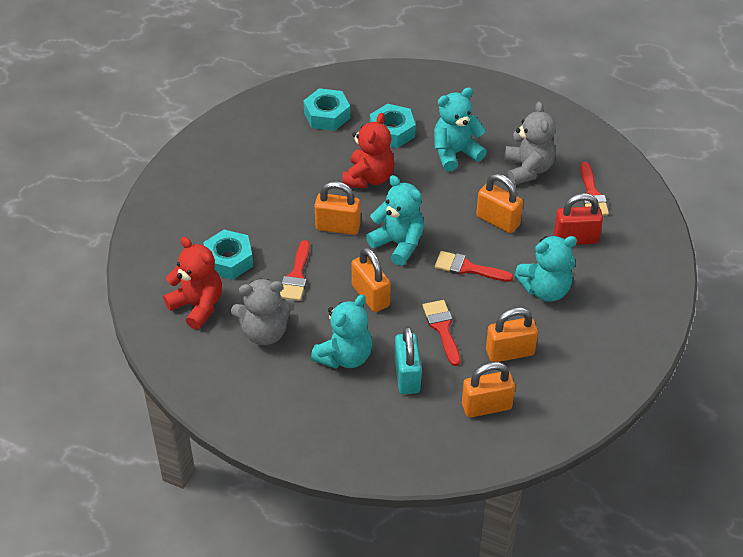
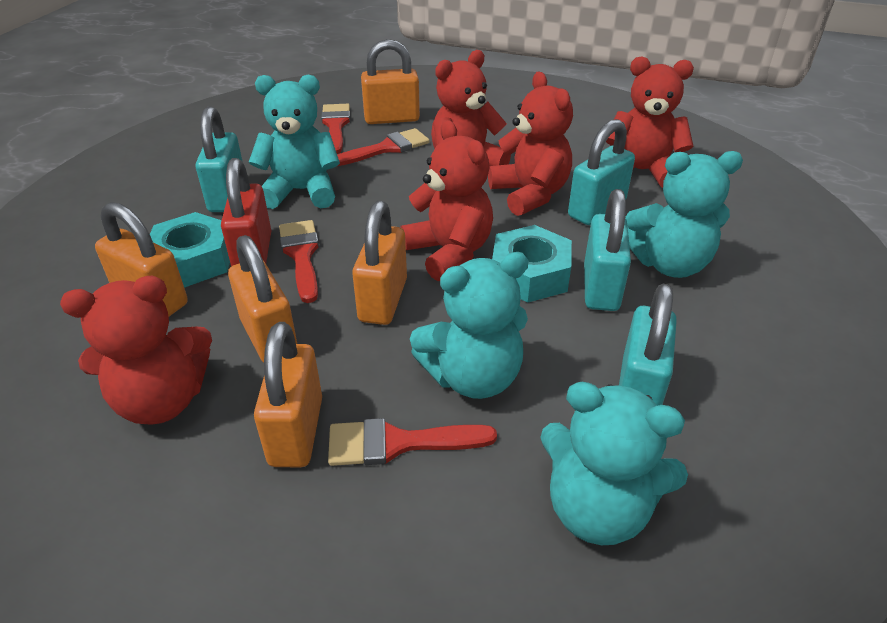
grey teddy bear: 2 -> 0
red teddy bear: 2 -> 5
turquoise nut: 3 -> 2
turquoise padlock: 1 -> 4

